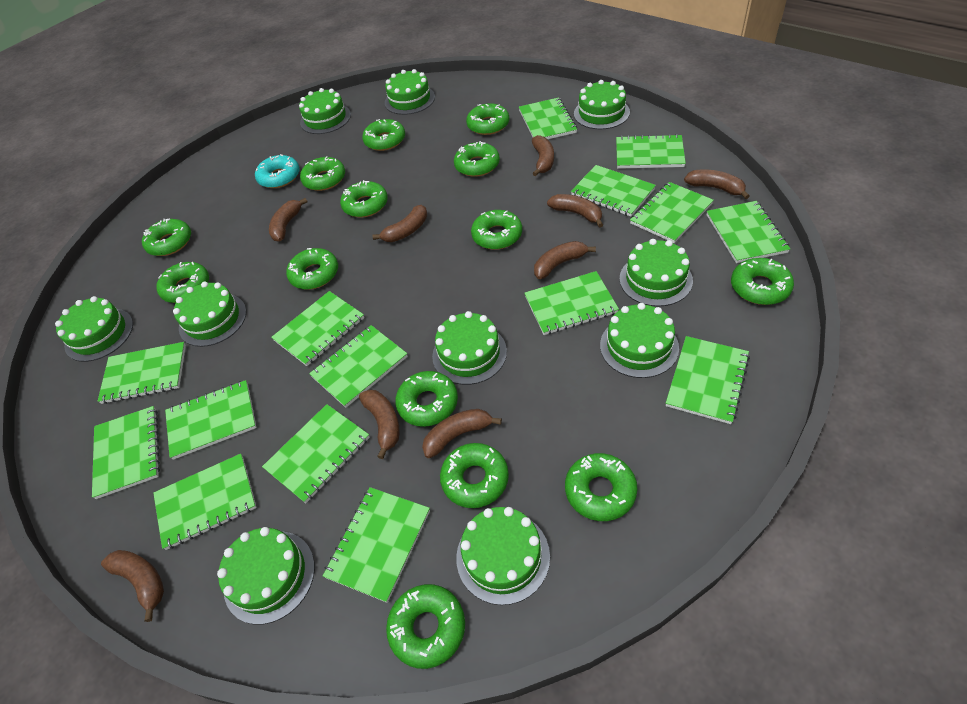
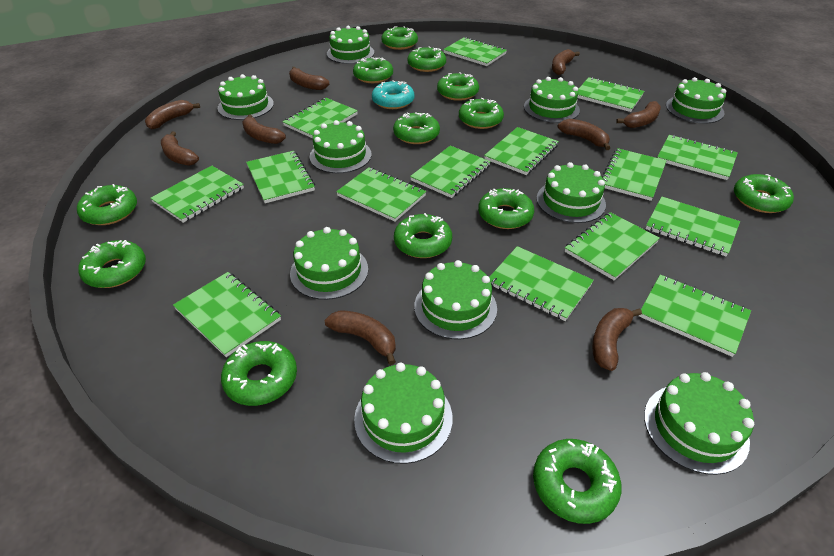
green donut: 14 -> 13

